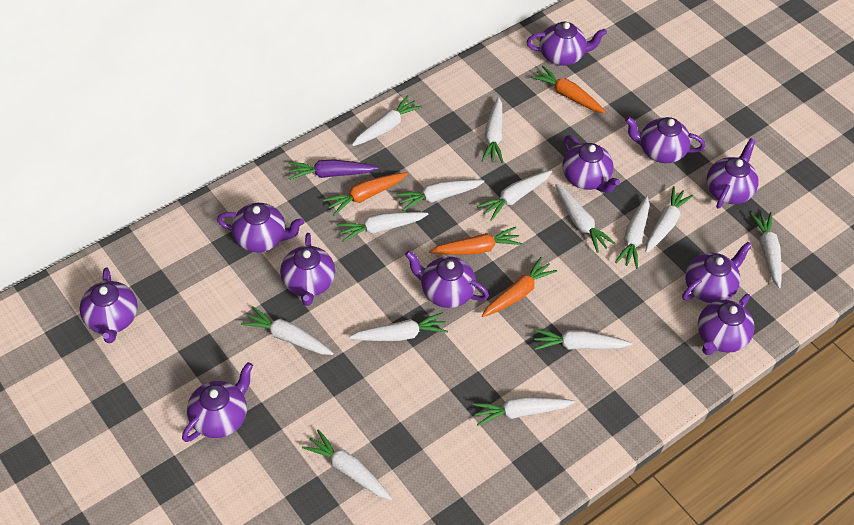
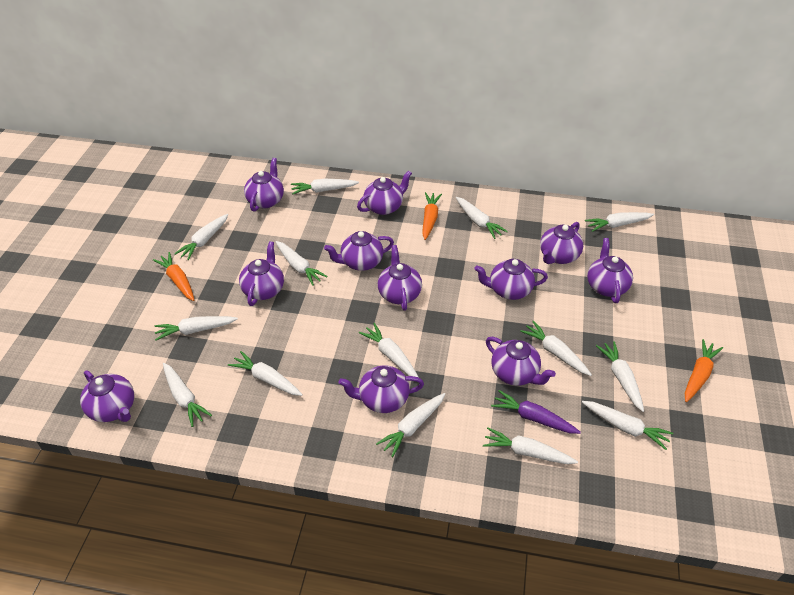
orange carrot: 4 -> 3

